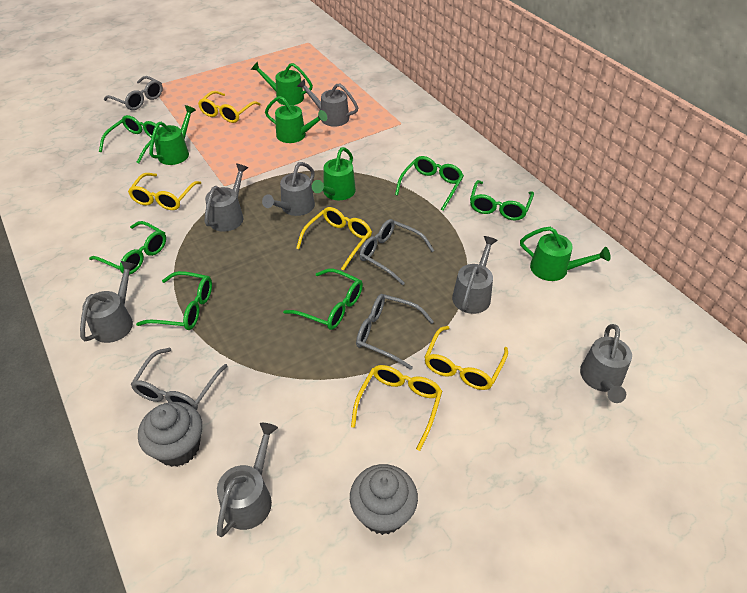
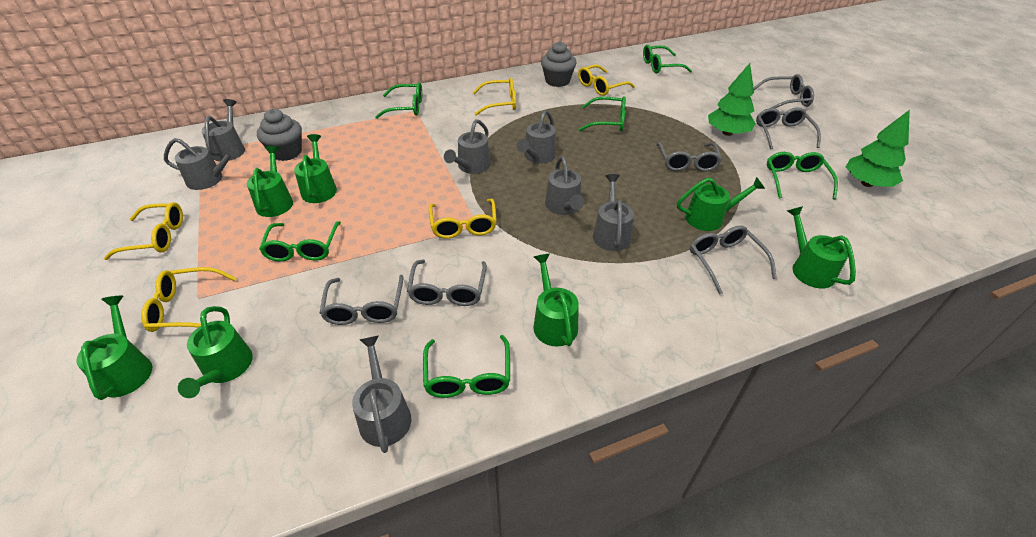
green tree: 0 -> 2
green watering can: 5 -> 7
grey glasses: 4 -> 6

